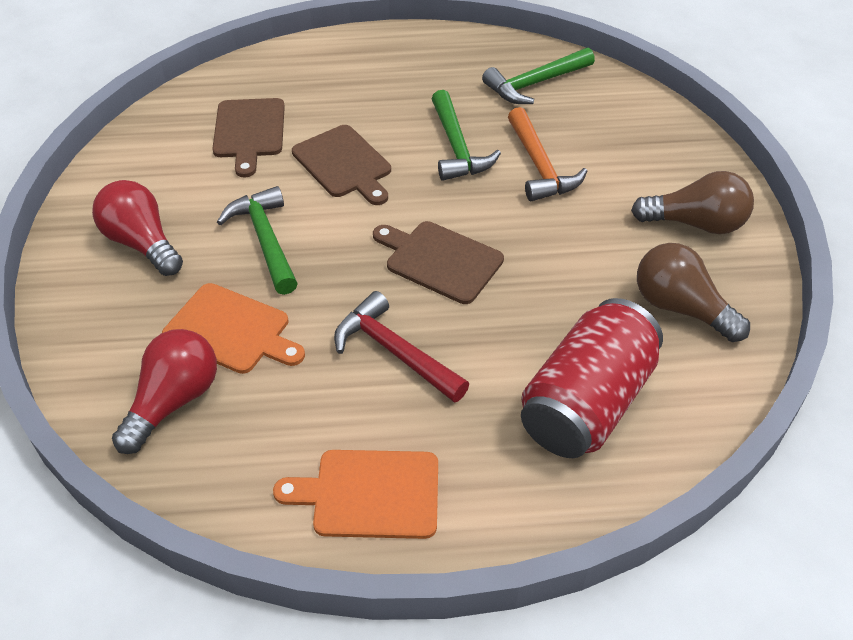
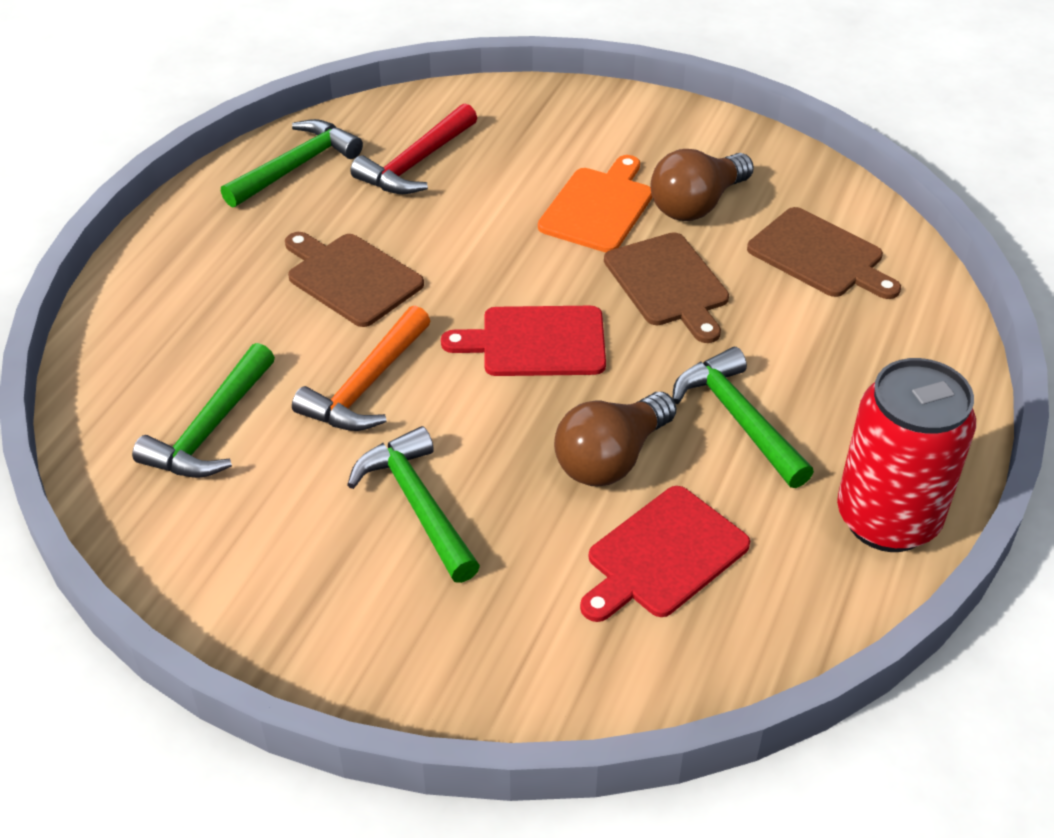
green hammer: 3 -> 4
orange cutting board: 2 -> 1
red cutting board: 0 -> 2
red light bulb: 2 -> 0

